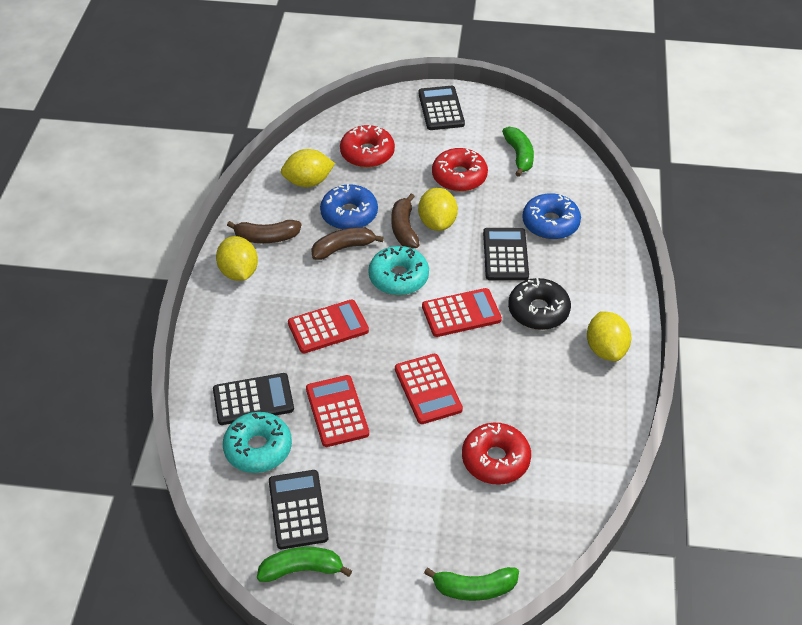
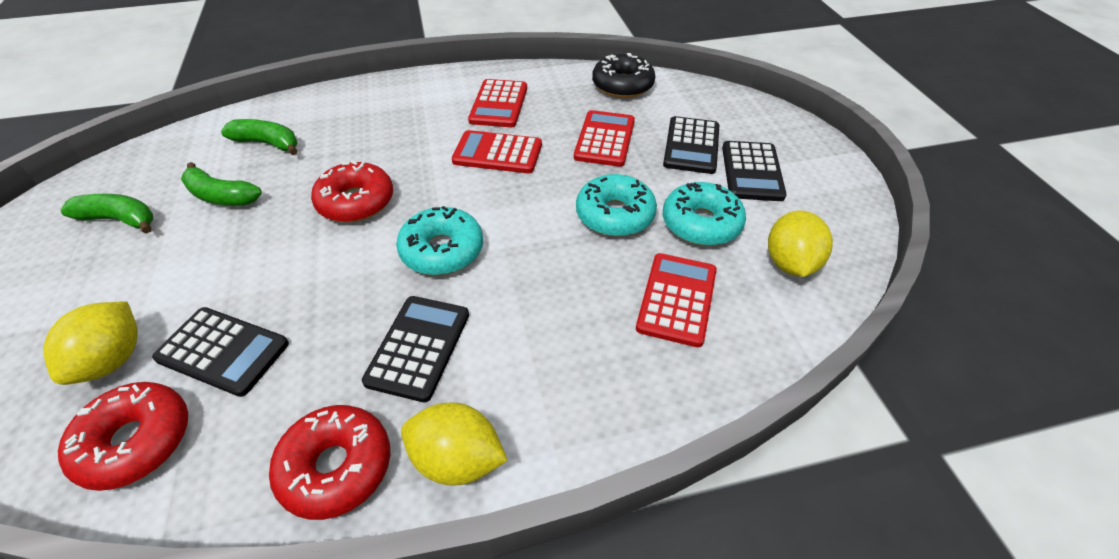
blue donut: 2 -> 0
brown banana: 3 -> 0
turquoise donut: 2 -> 3
yellow lemon: 4 -> 3

